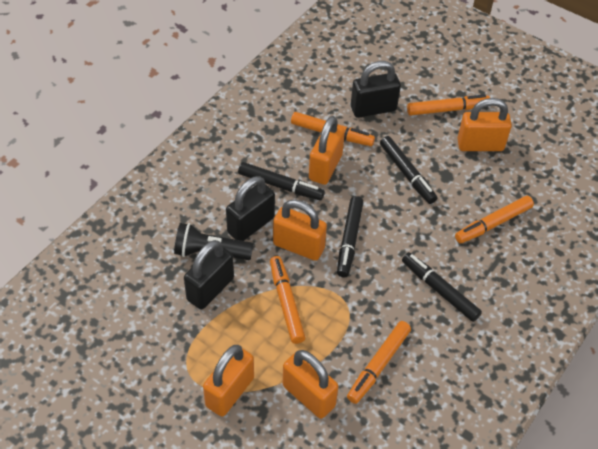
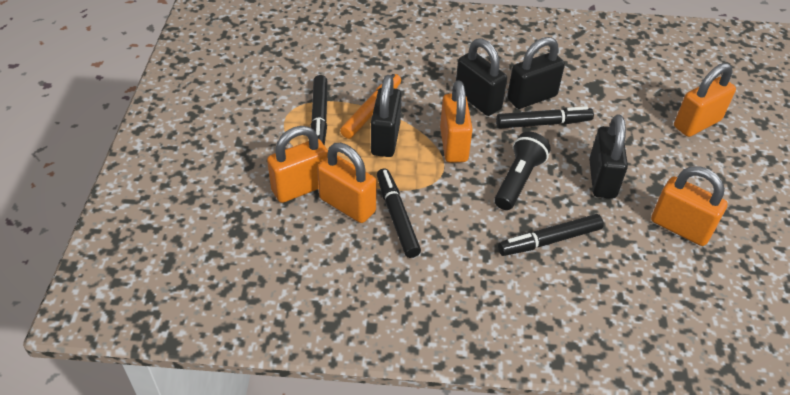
black padlock: 3 -> 4
orange marker: 5 -> 1

